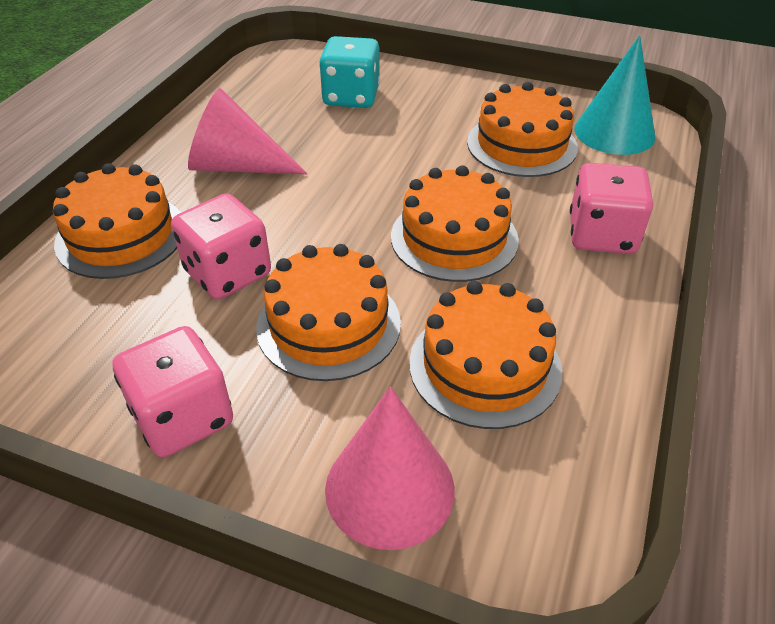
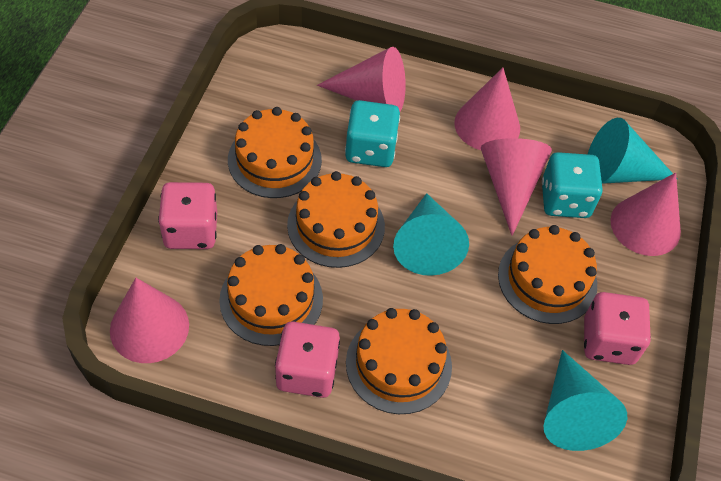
pink cone: 2 -> 5
turquoise cone: 1 -> 3
turquoise dice: 1 -> 2

